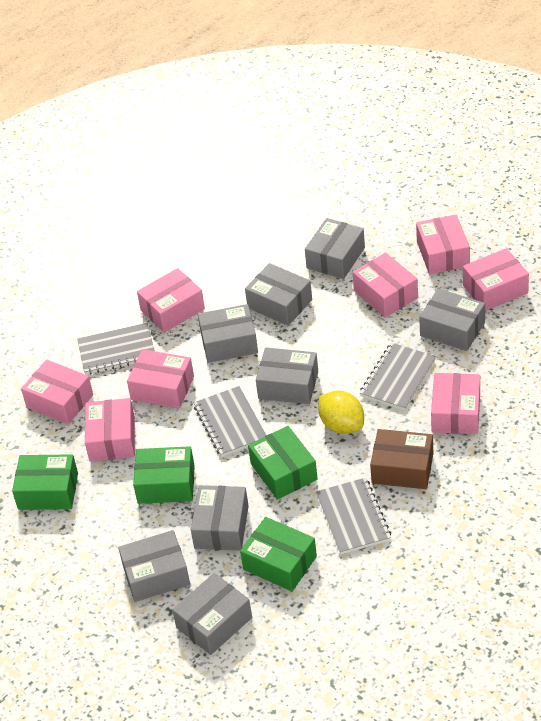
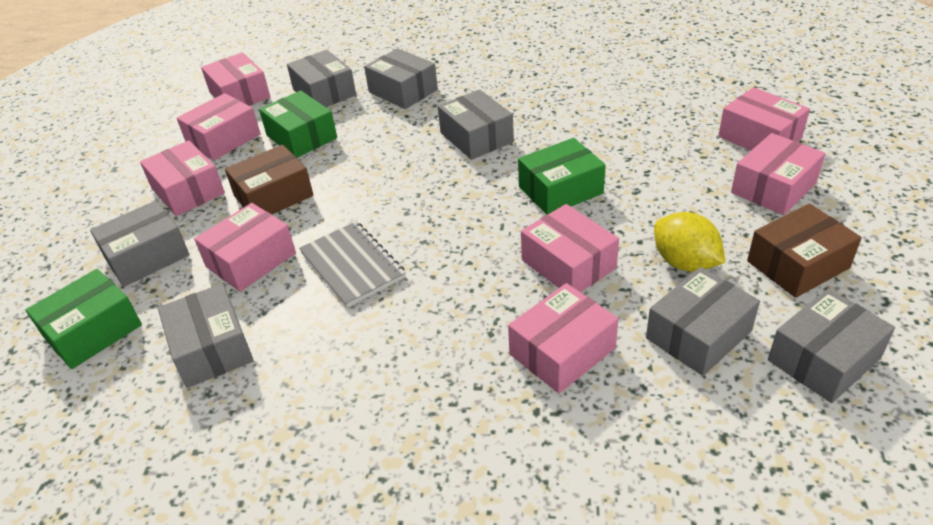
brown box: 1 -> 2
green box: 4 -> 3
grey box: 8 -> 7
grey notebook: 4 -> 1

